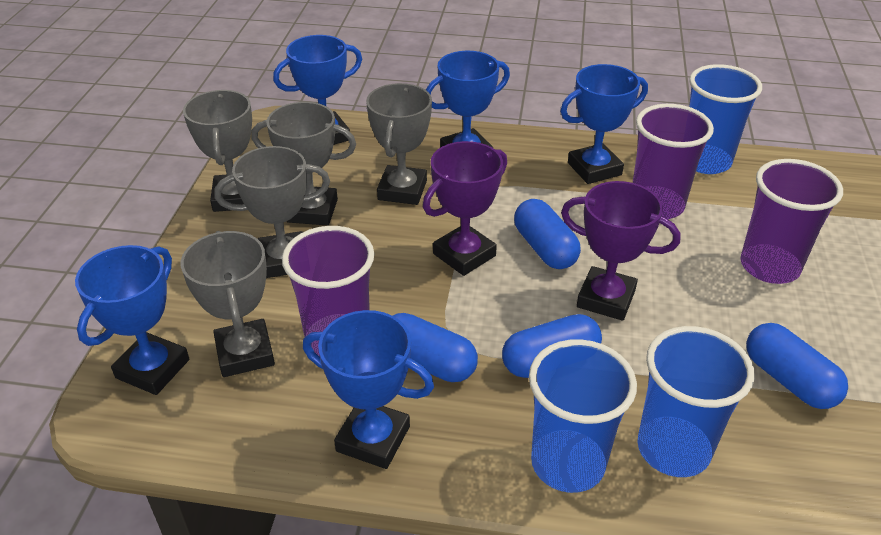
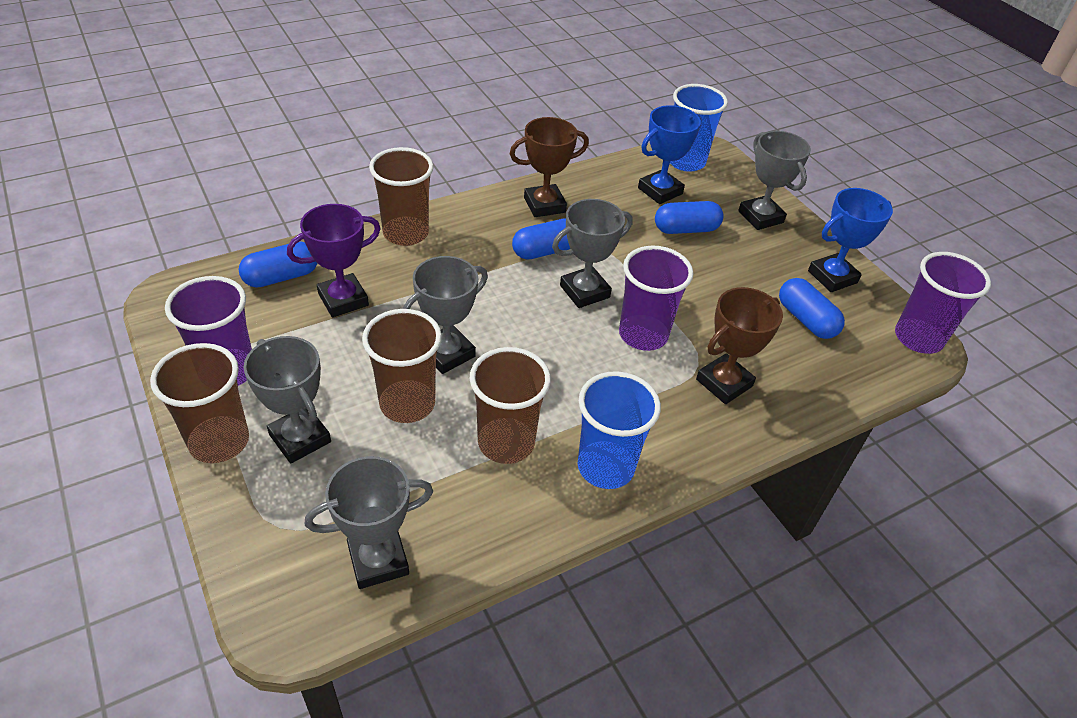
blue cup: 3 -> 2
blue trophy: 5 -> 2
brown cup: 0 -> 4
brown trophy: 0 -> 2
purple trophy: 2 -> 1

